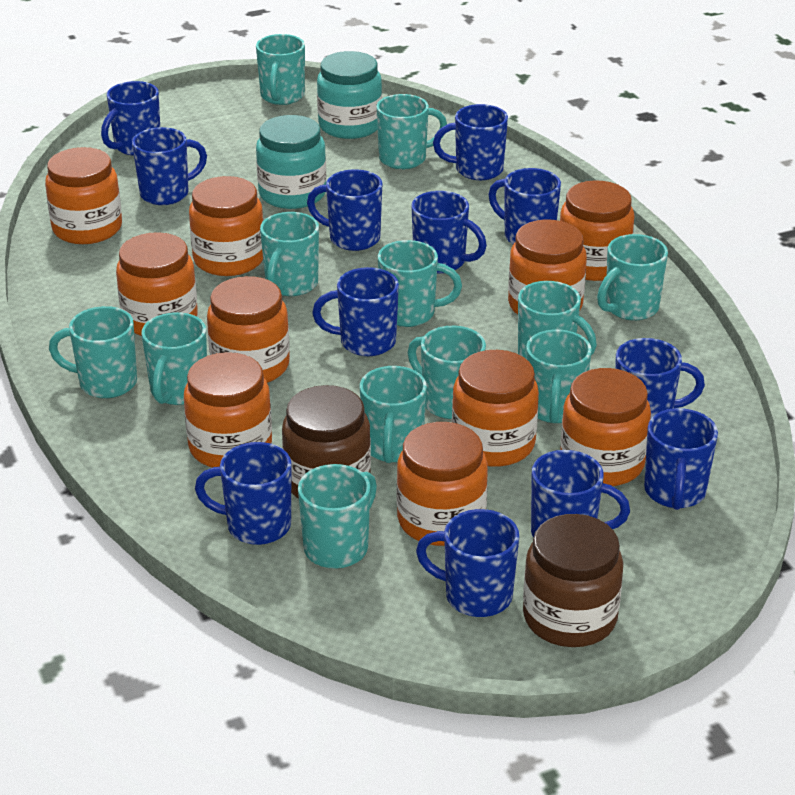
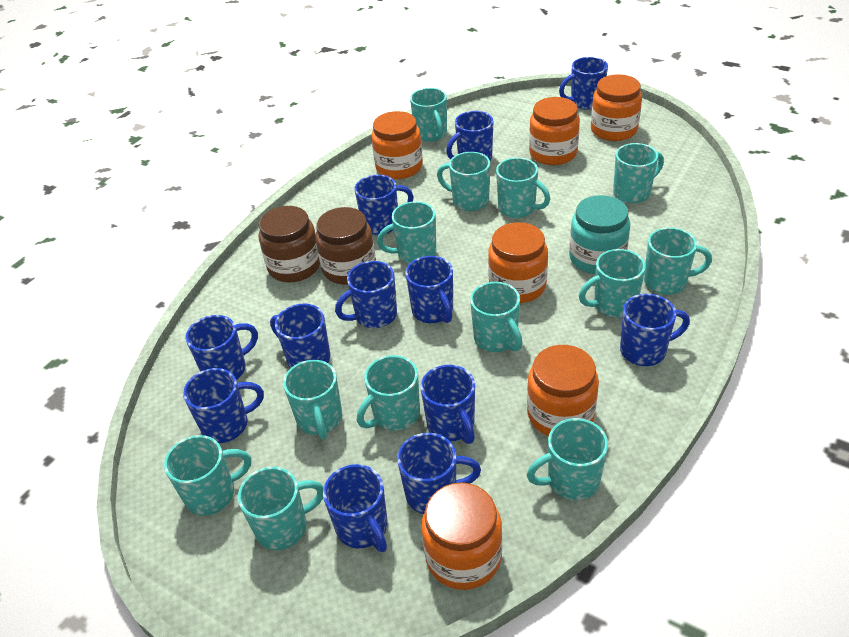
orange jar: 10 -> 6
turquoise jar: 2 -> 1
turquoise mug: 12 -> 13

